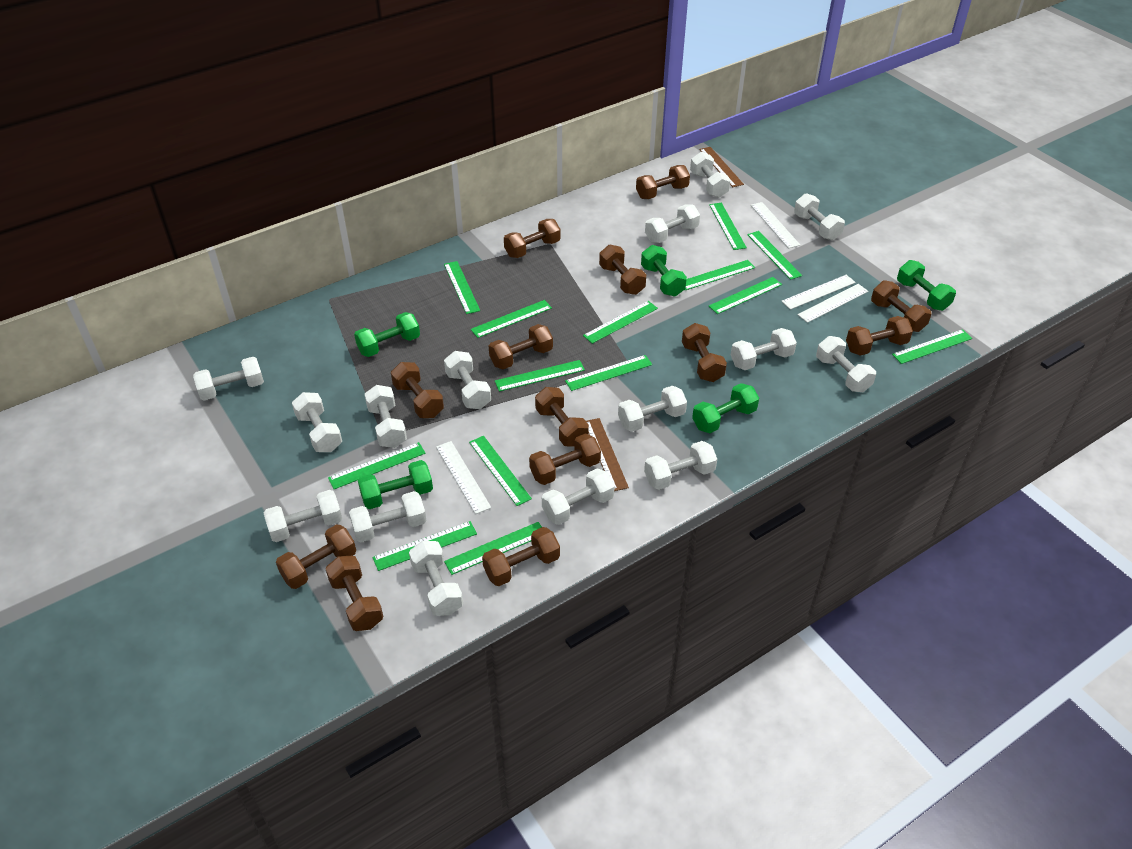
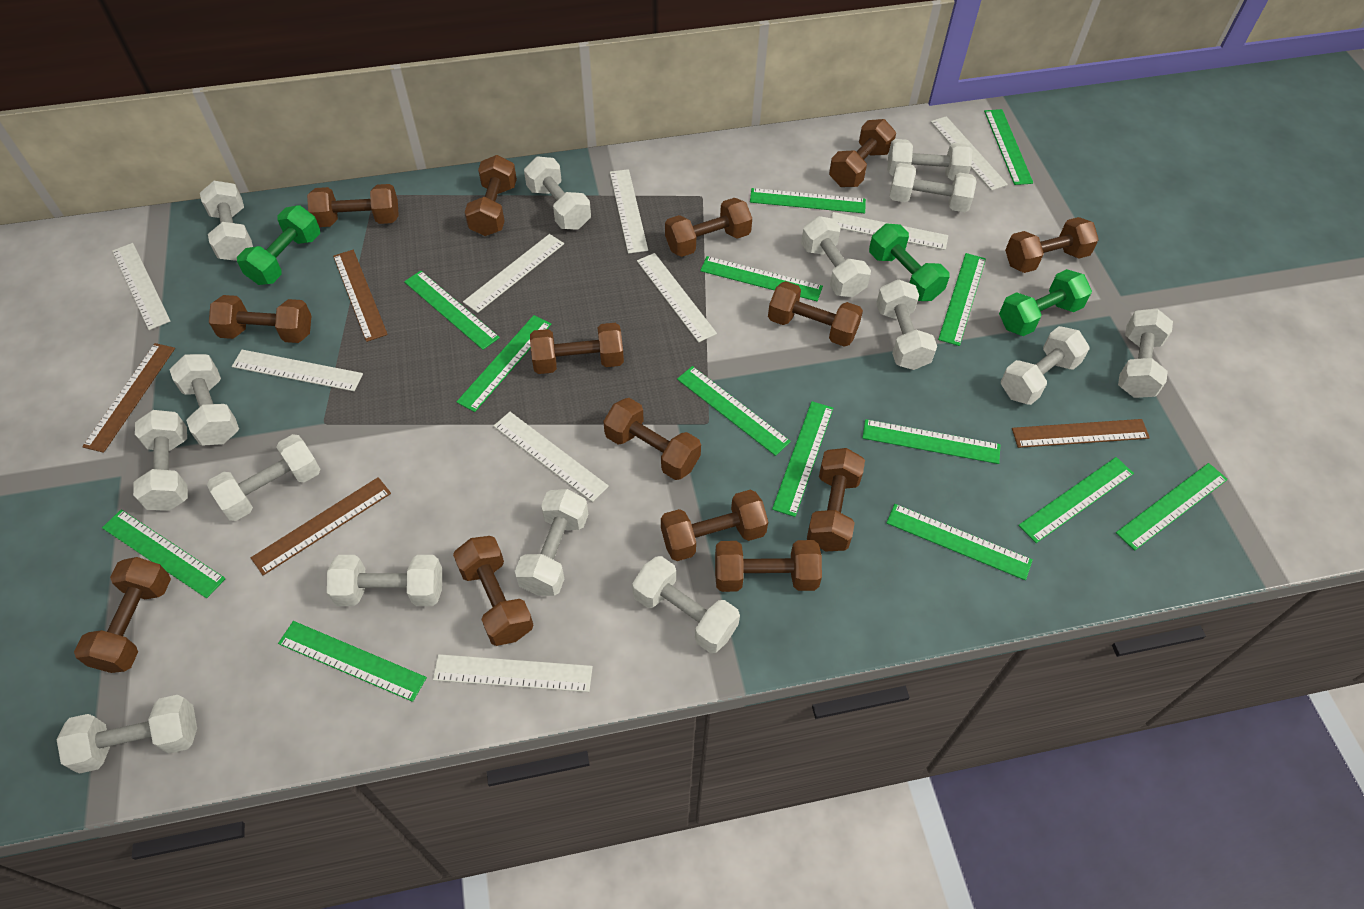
brown dumbbell: 13 -> 14
brown ruler: 2 -> 4
green dumbbell: 5 -> 3
white ruler: 4 -> 9

